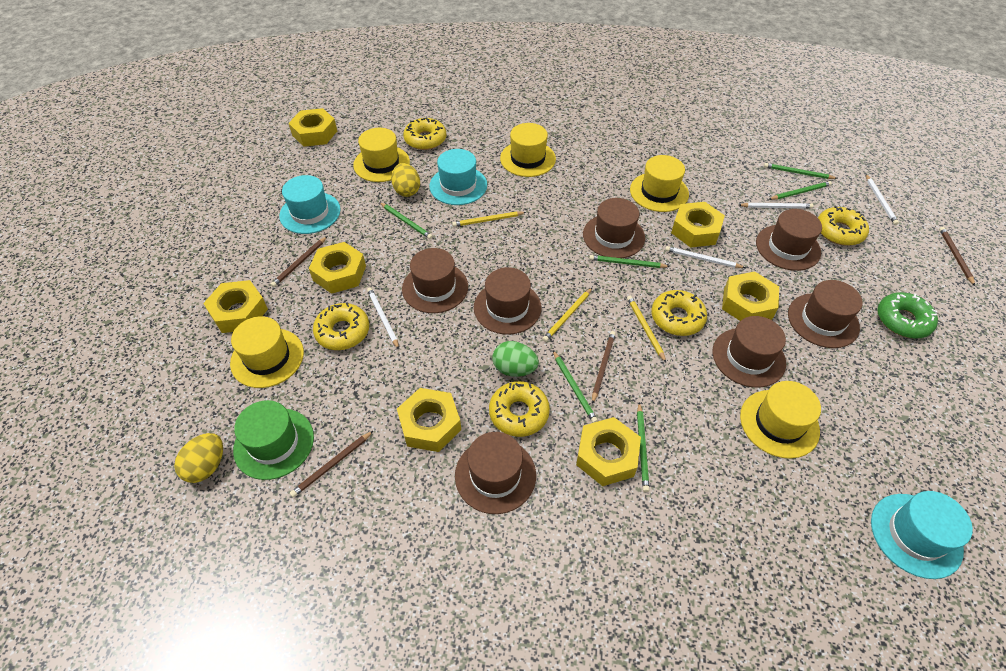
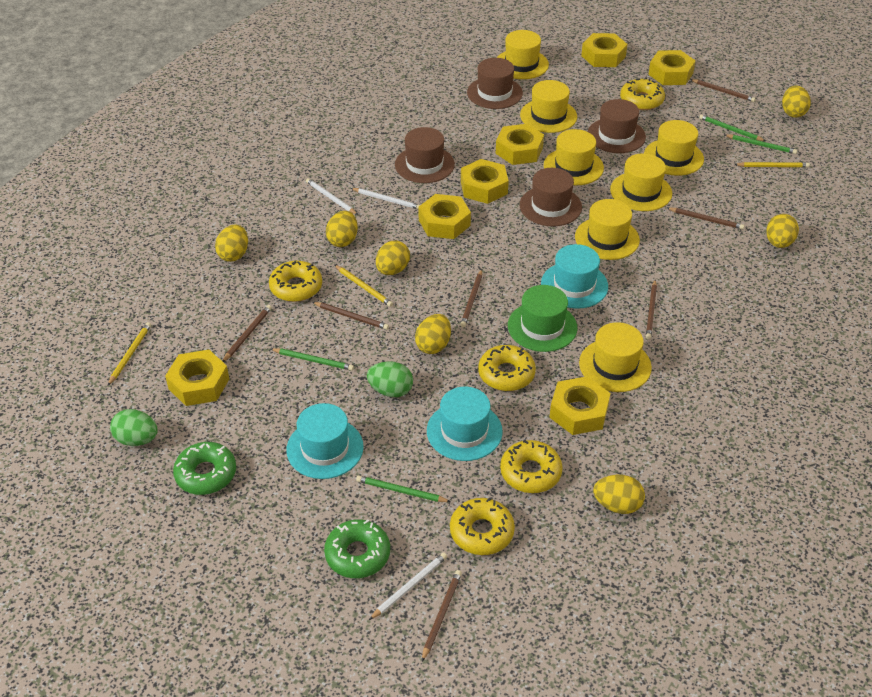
brown hat: 7 -> 4
brown pencil: 4 -> 7
green donut: 1 -> 2
green egg: 1 -> 2
green pencil: 6 -> 4
white pencil: 4 -> 3
yellow egg: 2 -> 7
yellow hat: 5 -> 7

